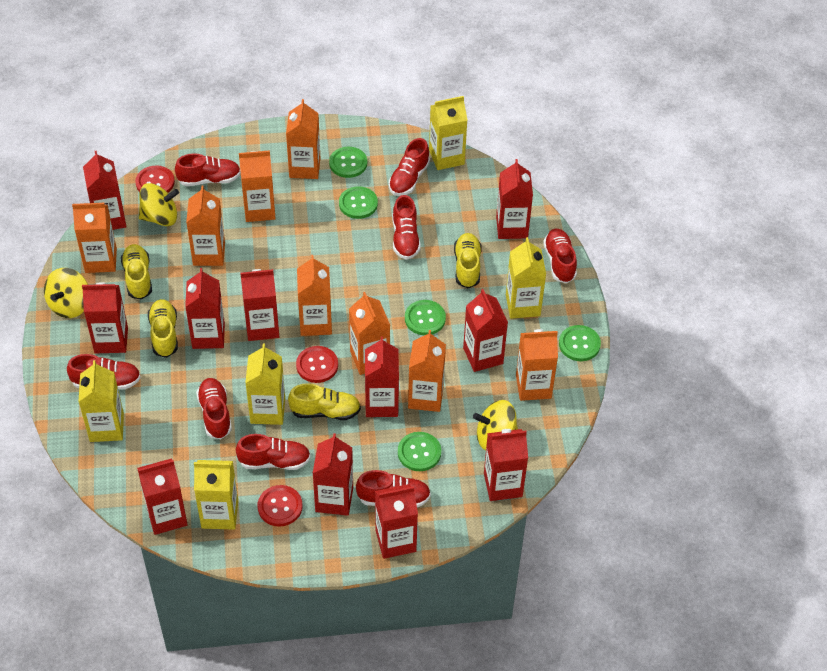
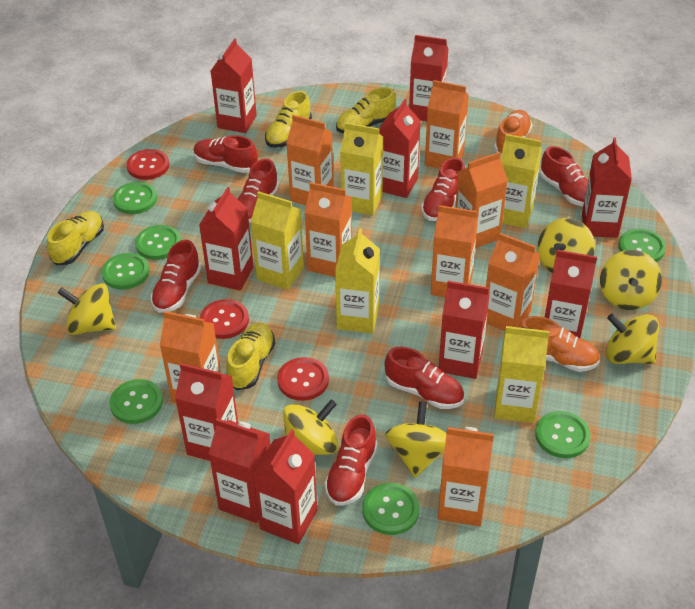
green button: 5 -> 7
orange shoe: 0 -> 2
red carton: 11 -> 10
red shoe: 8 -> 7
yellow spinning top: 3 -> 6

